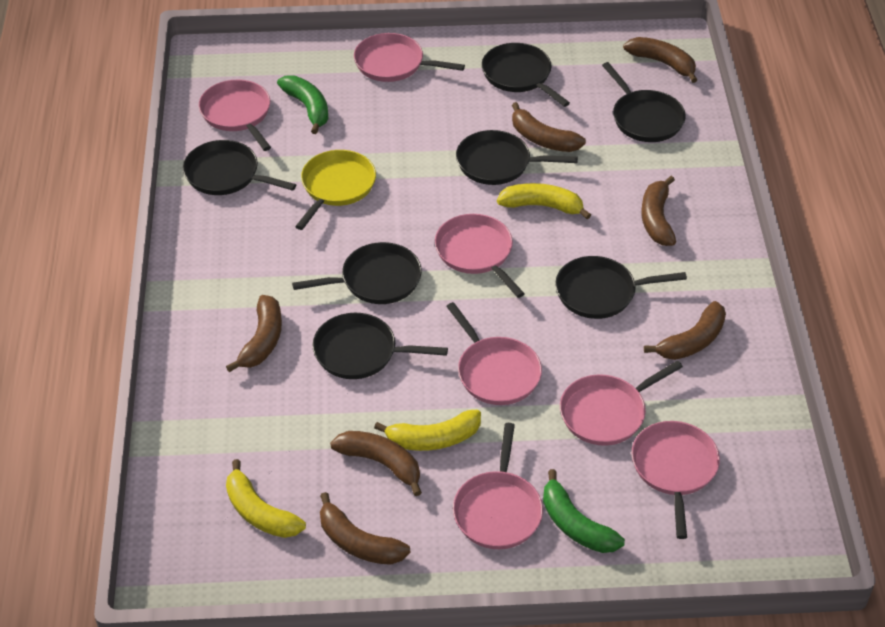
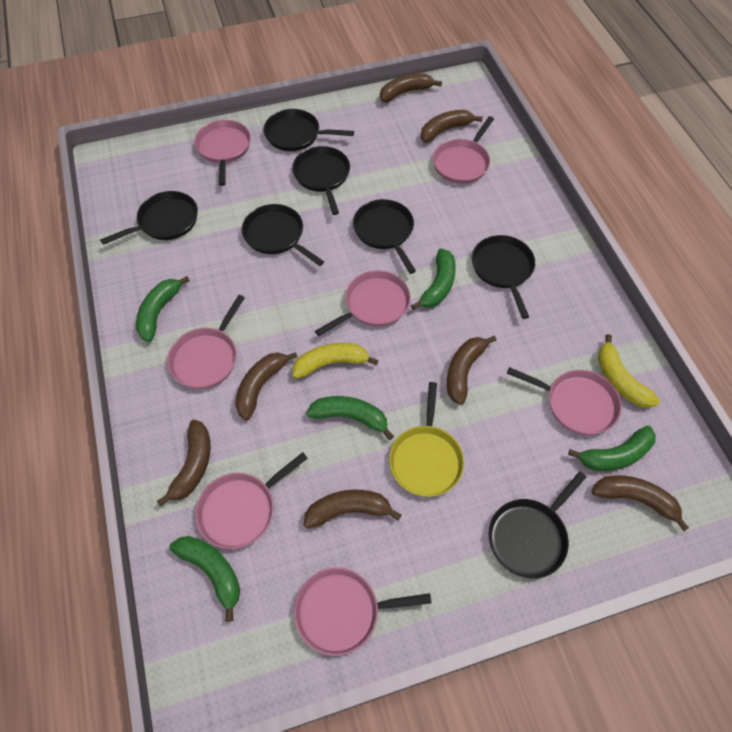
green banana: 2 -> 5
yellow banana: 3 -> 2

